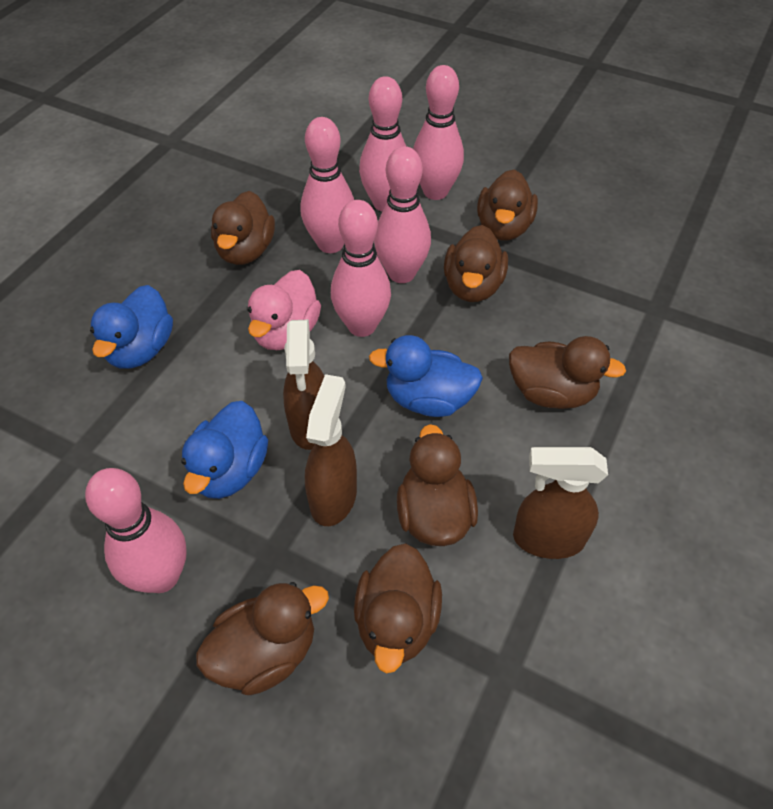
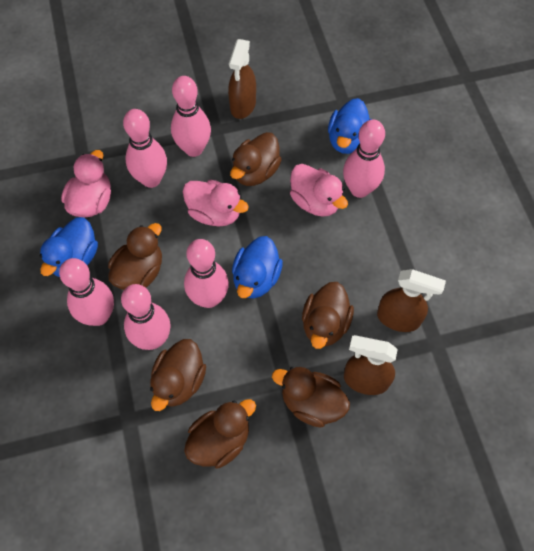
brown duck: 7 -> 6
pink duck: 1 -> 3

